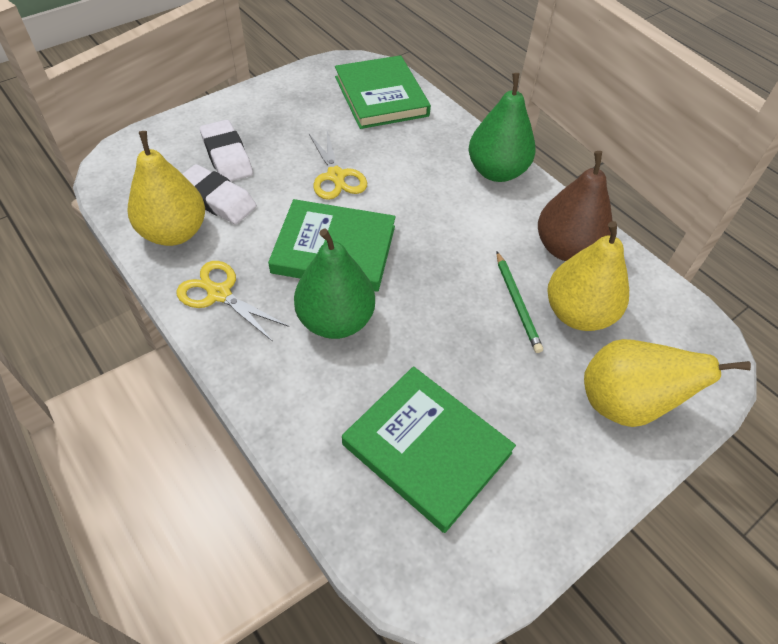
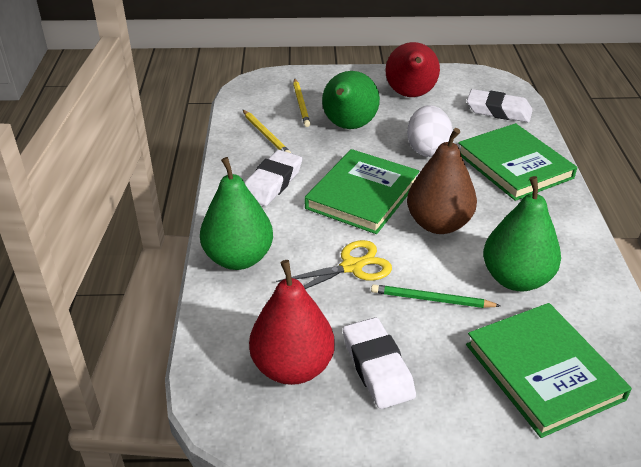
green pear: 2 -> 3
red pear: 0 -> 2
white egg: 0 -> 1
white eraser: 2 -> 3
yellow pear: 3 -> 0
yellow pencil: 0 -> 2
yellow scissors: 2 -> 1

